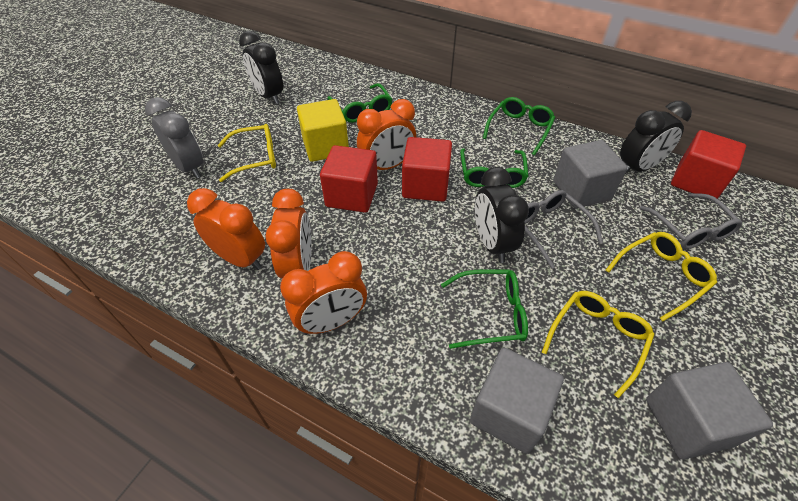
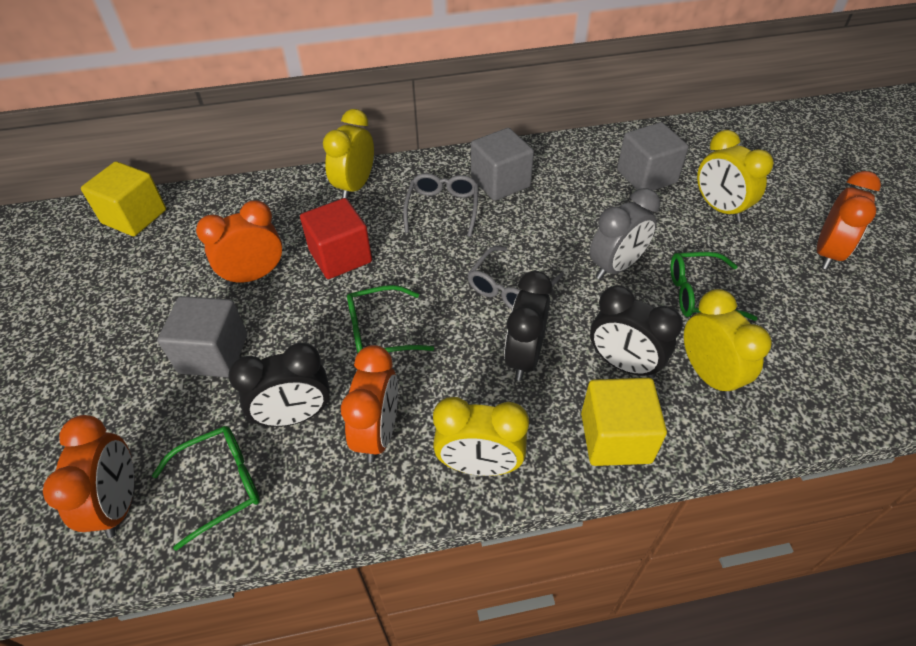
green glasses: 4 -> 3
red cube: 3 -> 1
yellow clock: 0 -> 4
yellow cube: 1 -> 2
yellow glasses: 3 -> 0

